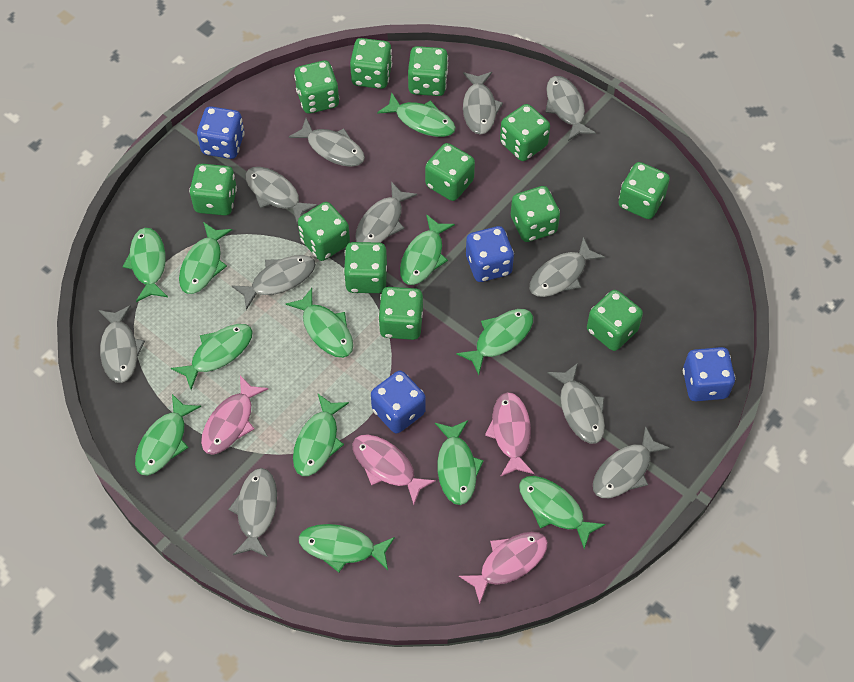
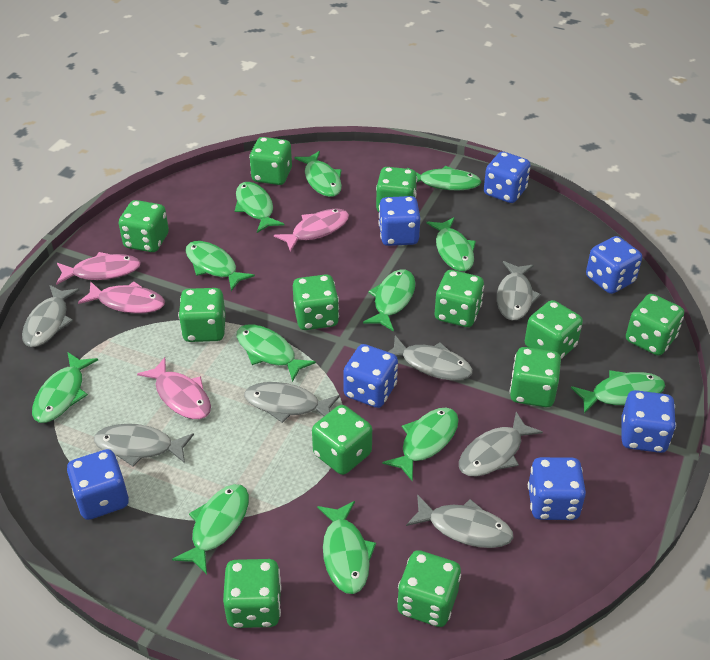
blue dice: 4 -> 7
grey fish: 11 -> 7

